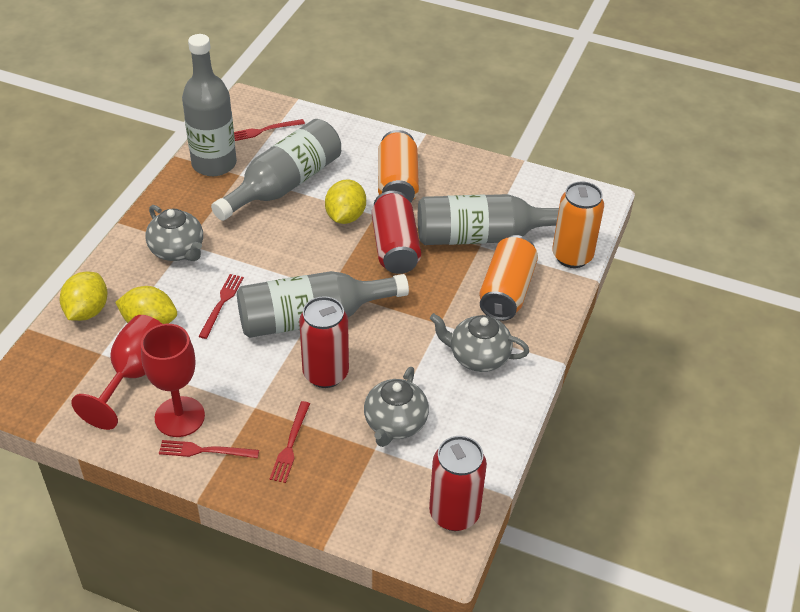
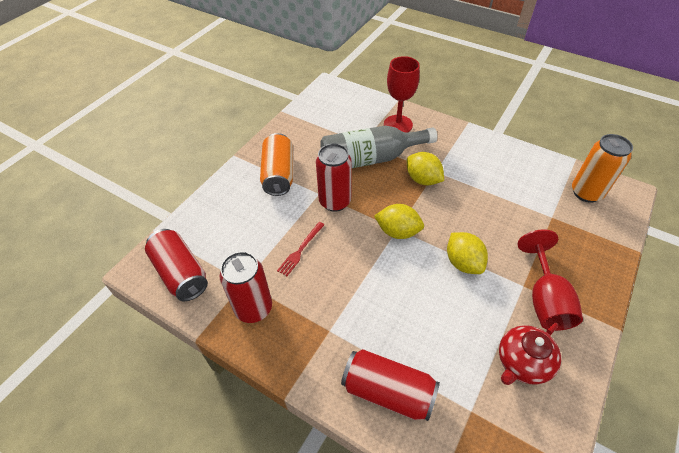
grey bottle: 4 -> 1
grey teapot: 3 -> 0
orange can: 3 -> 2
red can: 3 -> 4
red fork: 4 -> 1
red teapot: 0 -> 1

